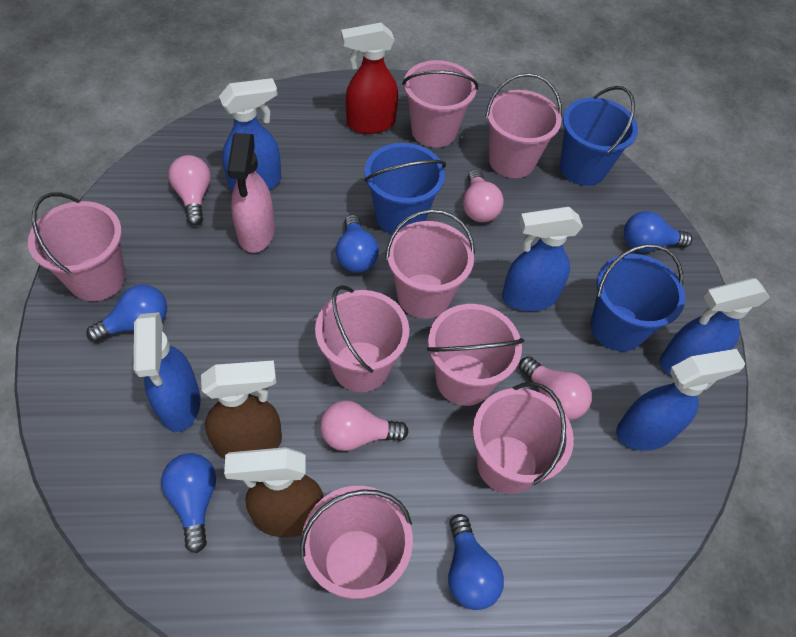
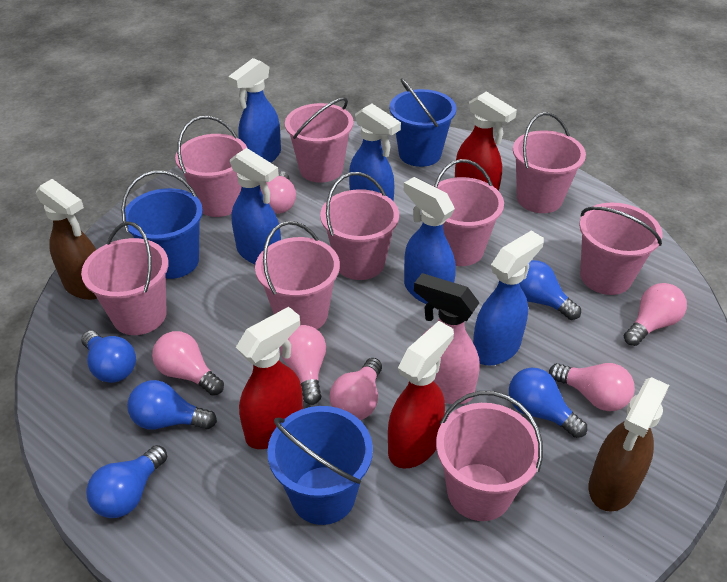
pink bucket: 8 -> 9
pink light bulb: 4 -> 6
red spray bottle: 1 -> 3

